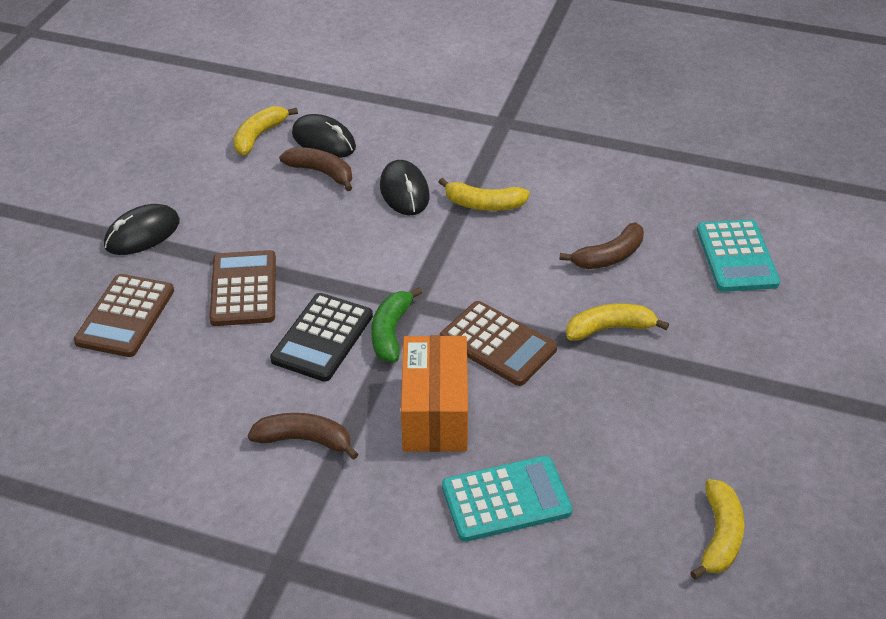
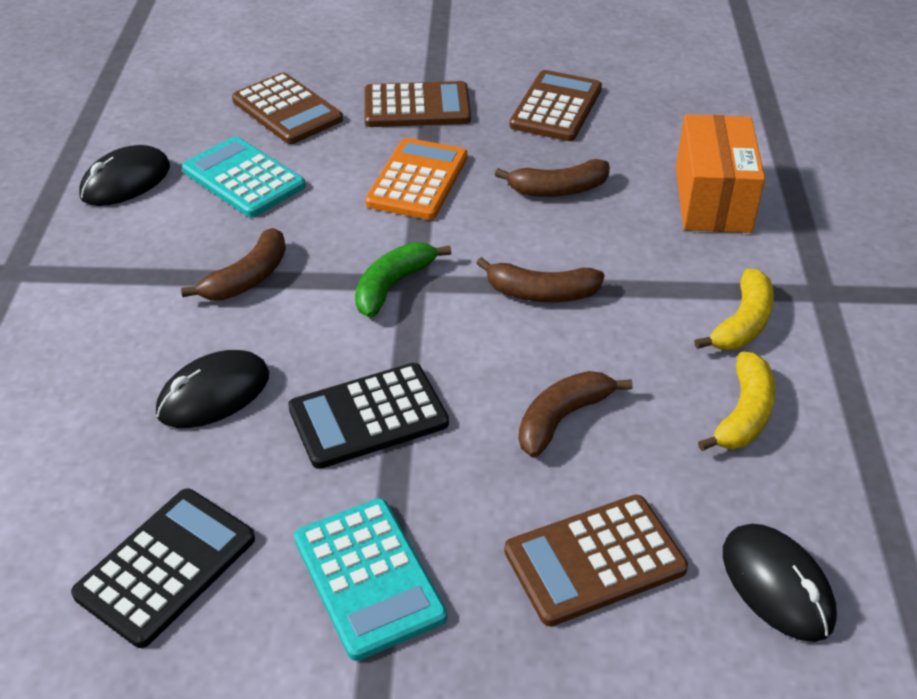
black calculator: 1 -> 2
brown banana: 3 -> 4
brown calculator: 3 -> 4
orange calculator: 0 -> 1
yellow banana: 4 -> 2

